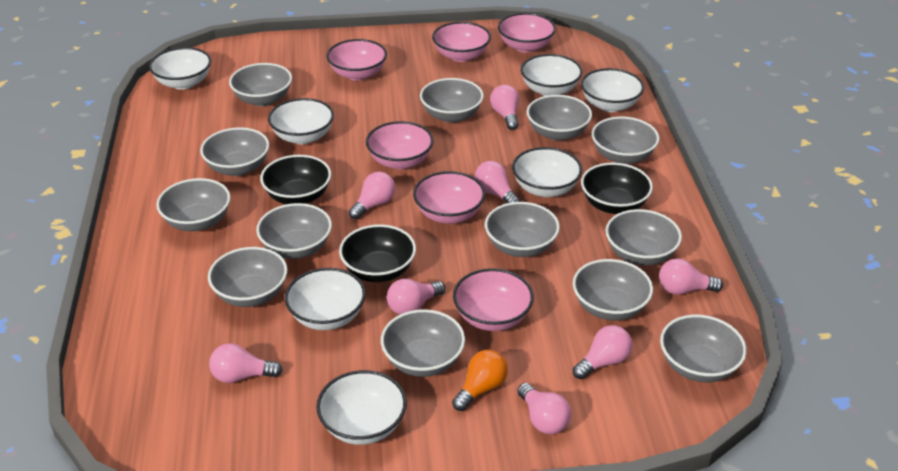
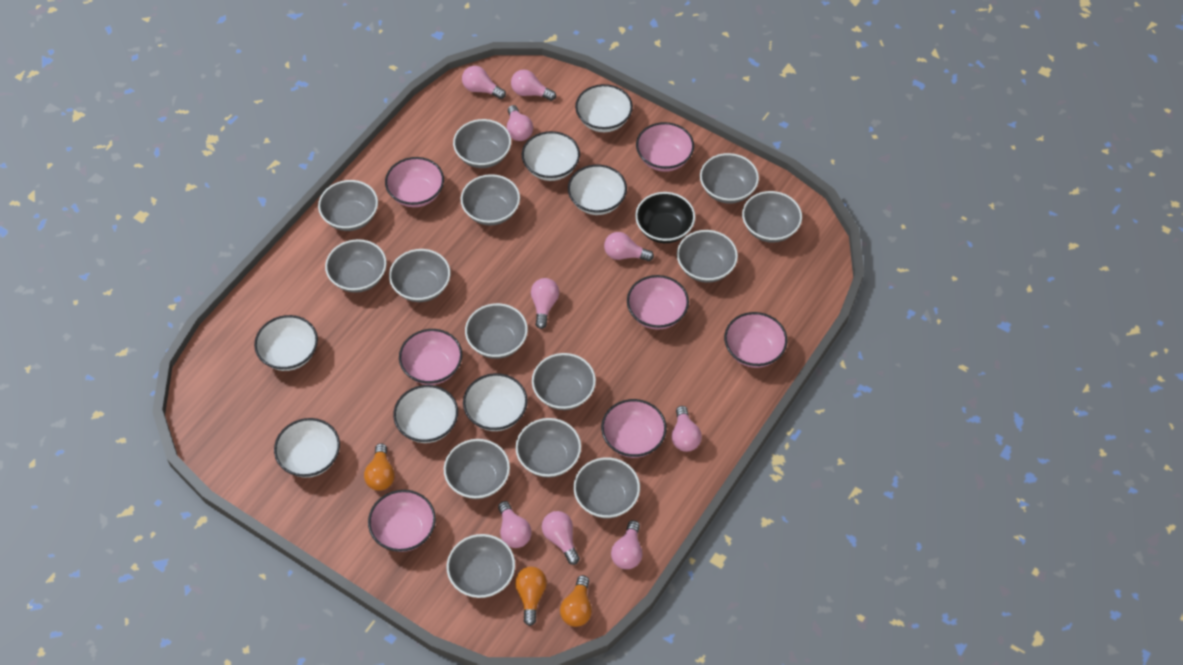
black bowl: 3 -> 1
grey bowl: 13 -> 14
orange light bulb: 1 -> 3
pink bowl: 6 -> 7
pink light bulb: 8 -> 9

